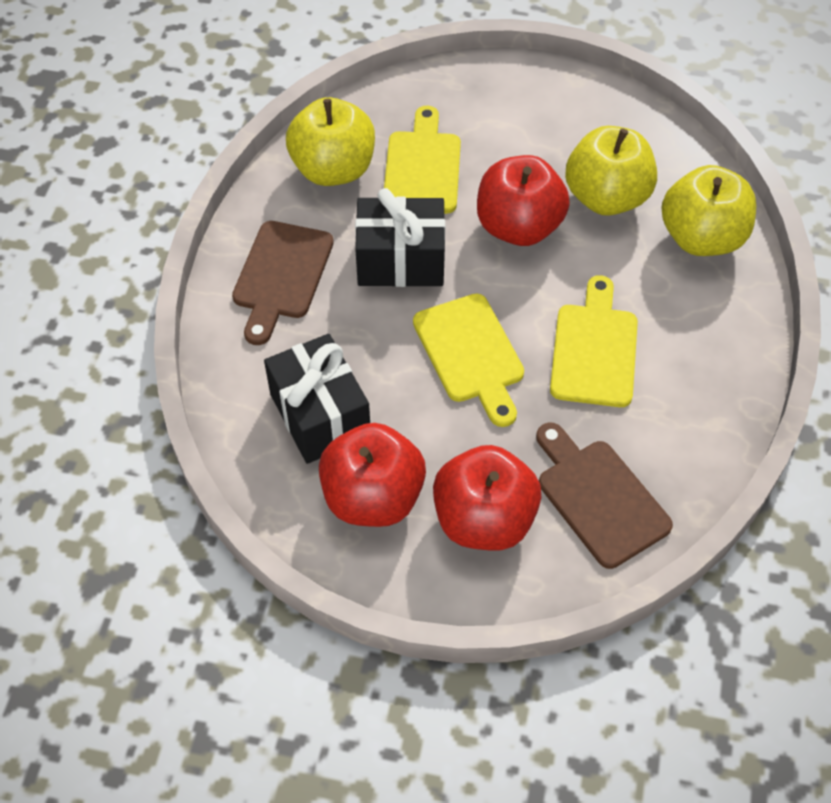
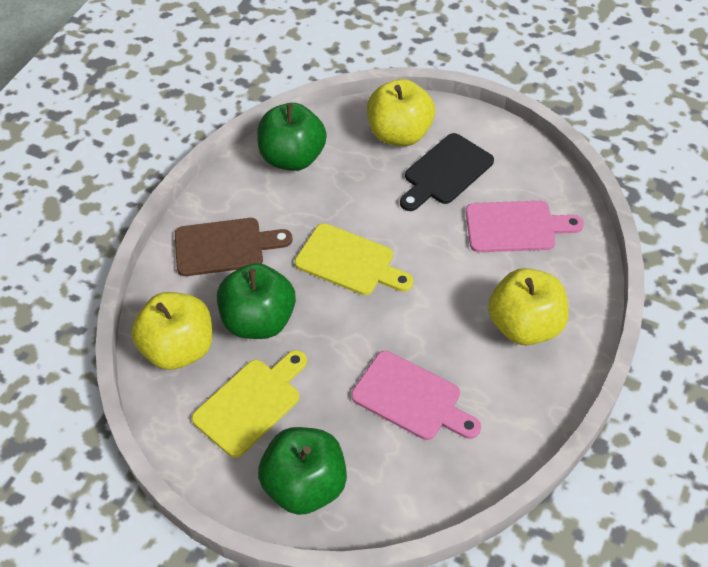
black cutting board: 0 -> 1
black gift: 2 -> 0
brown cutting board: 2 -> 1
green apple: 0 -> 3
pink cutting board: 0 -> 2
red apple: 3 -> 0
yellow cutting board: 3 -> 2

